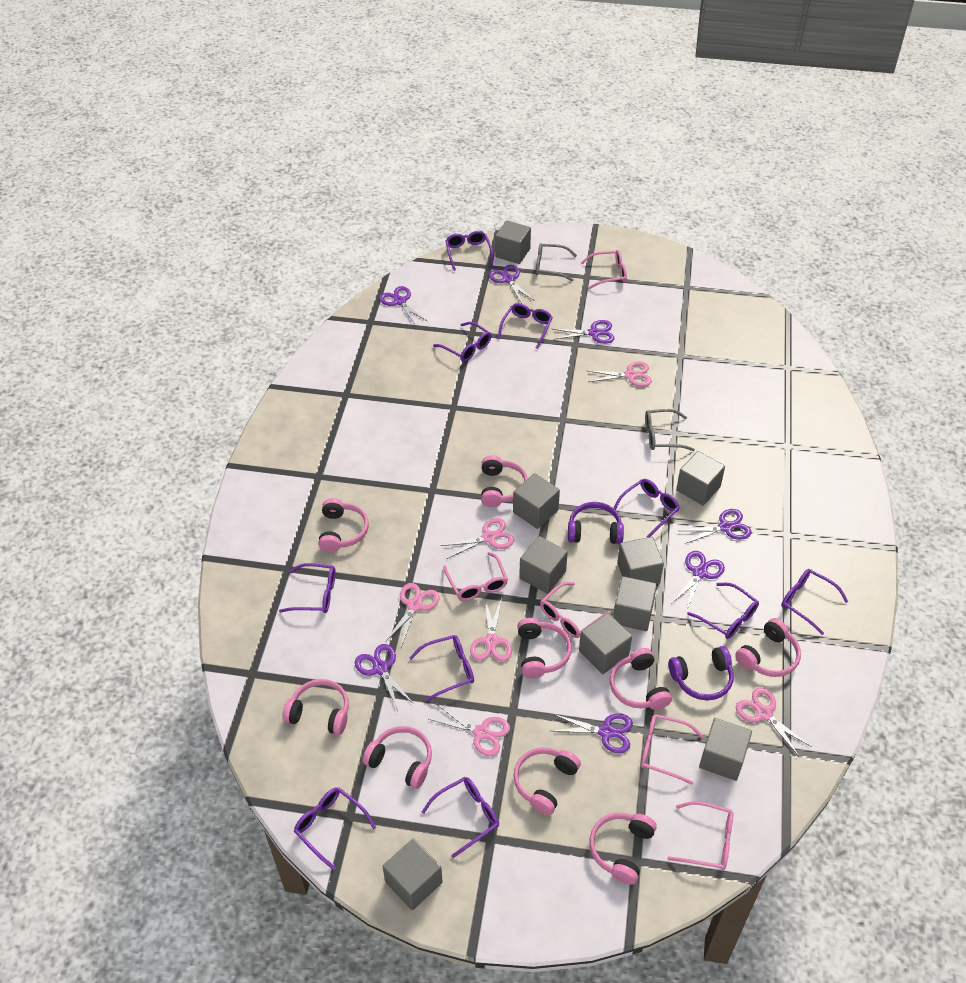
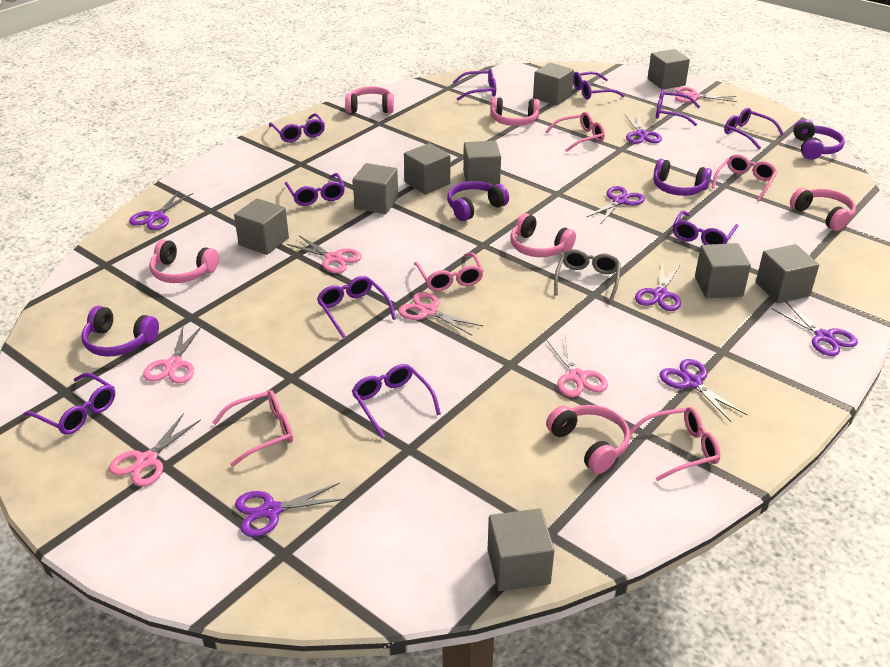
grey glasses: 2 -> 1
pink headphones: 9 -> 6
purple headphones: 2 -> 4

